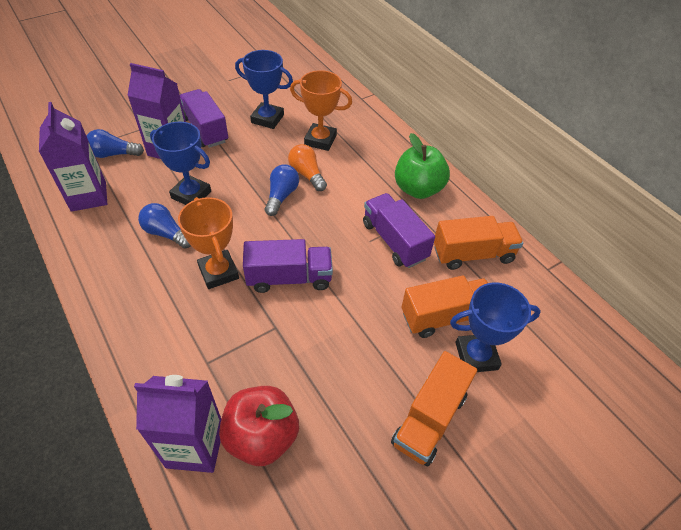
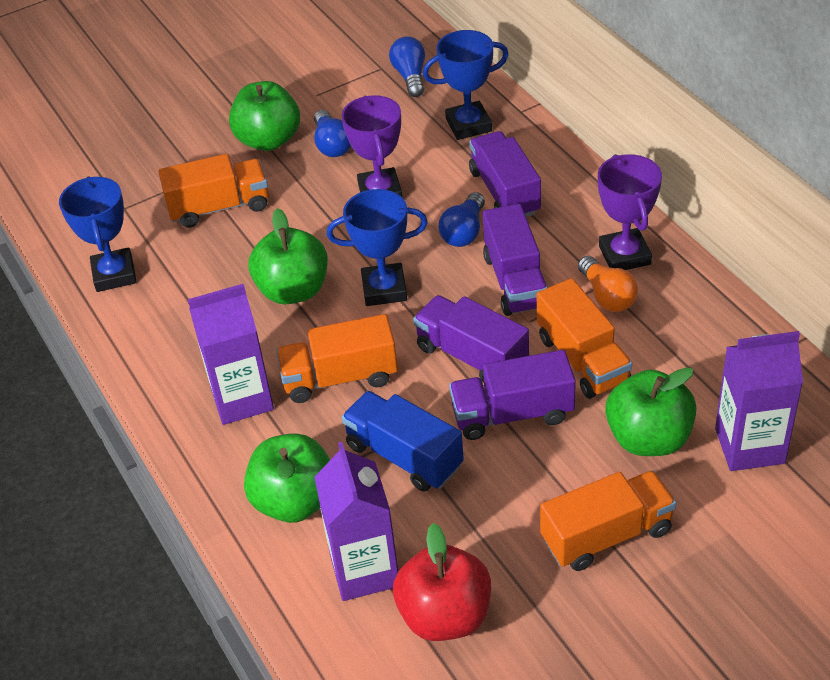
blue truck: 0 -> 1
green apple: 1 -> 4
orange trophy: 2 -> 0
orange truck: 3 -> 4
purple trophy: 0 -> 2
purple truck: 3 -> 4

